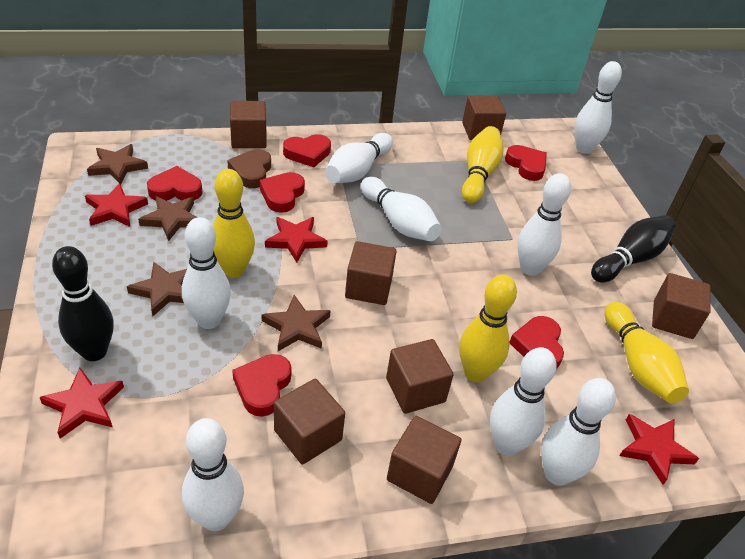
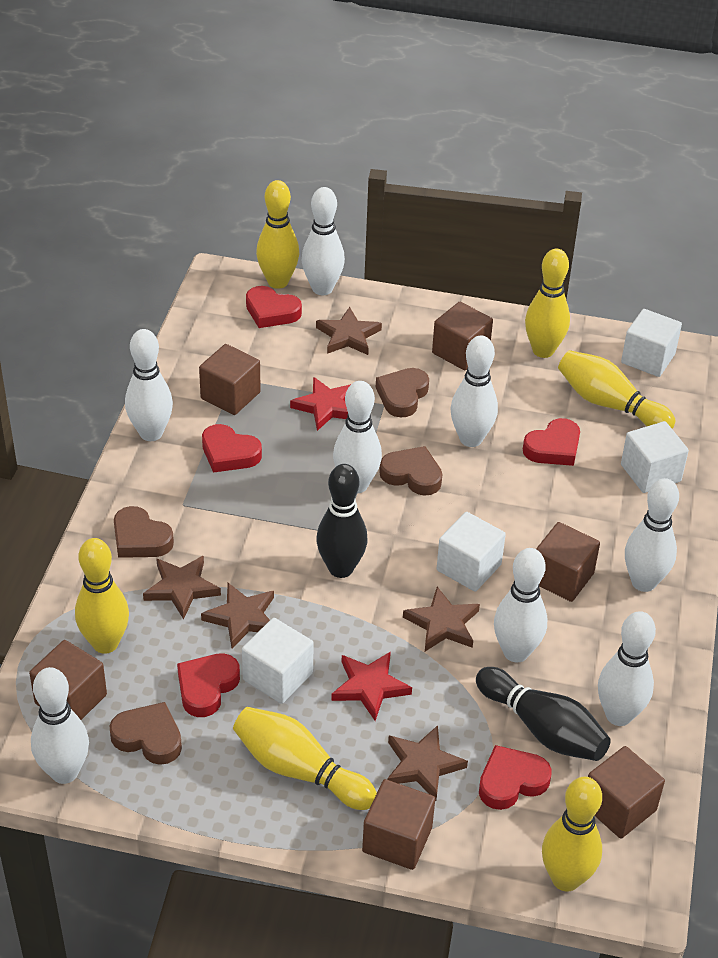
brown cube: 7 -> 6
brown heart: 1 -> 4
brown star: 4 -> 5
red heart: 6 -> 5
red star: 4 -> 2
white cube: 0 -> 4
yellow bowling pin: 4 -> 6

